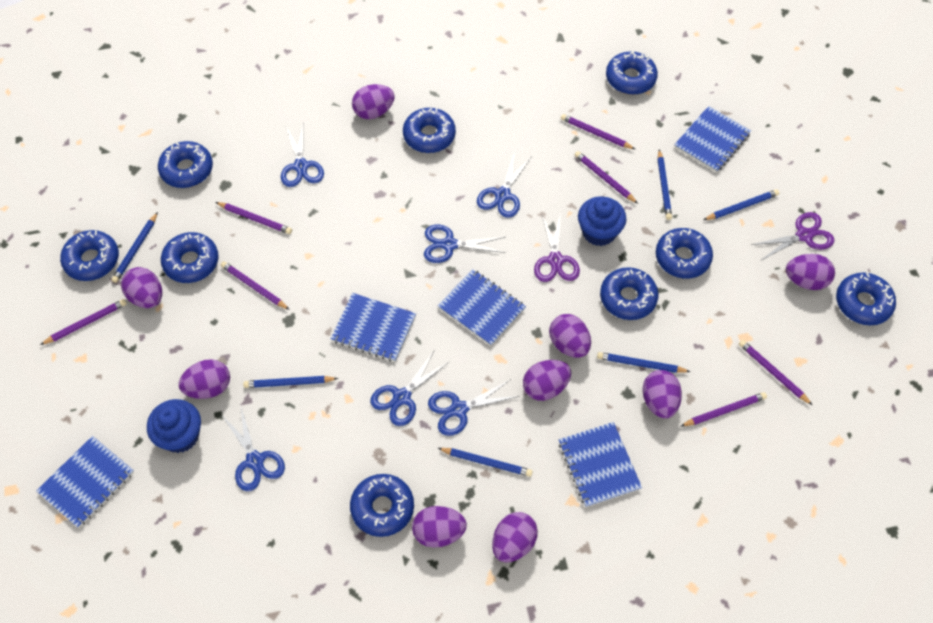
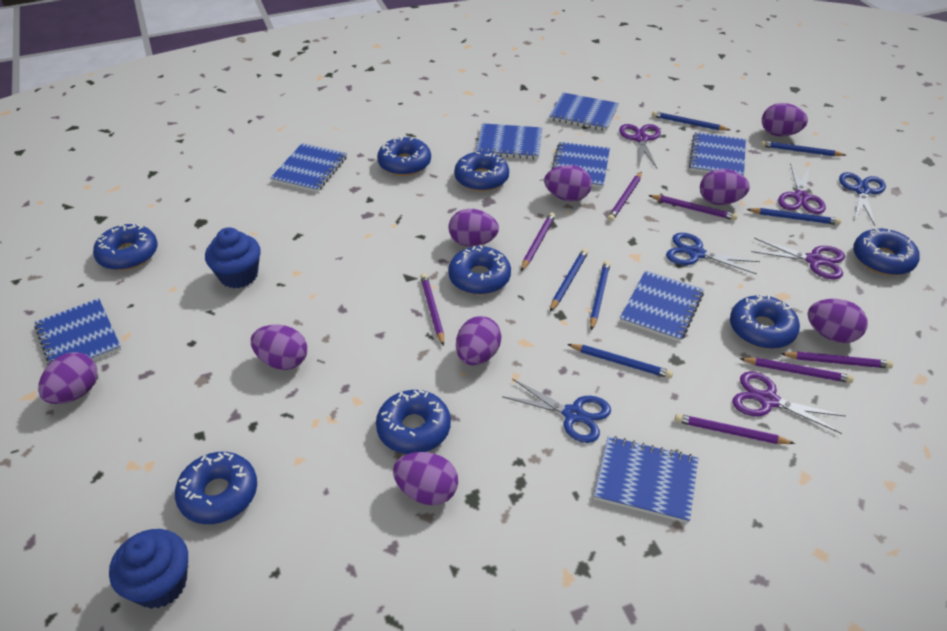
blue donut: 9 -> 8
blue notebook: 5 -> 8
blue scissors: 6 -> 3
purple scissors: 2 -> 4

